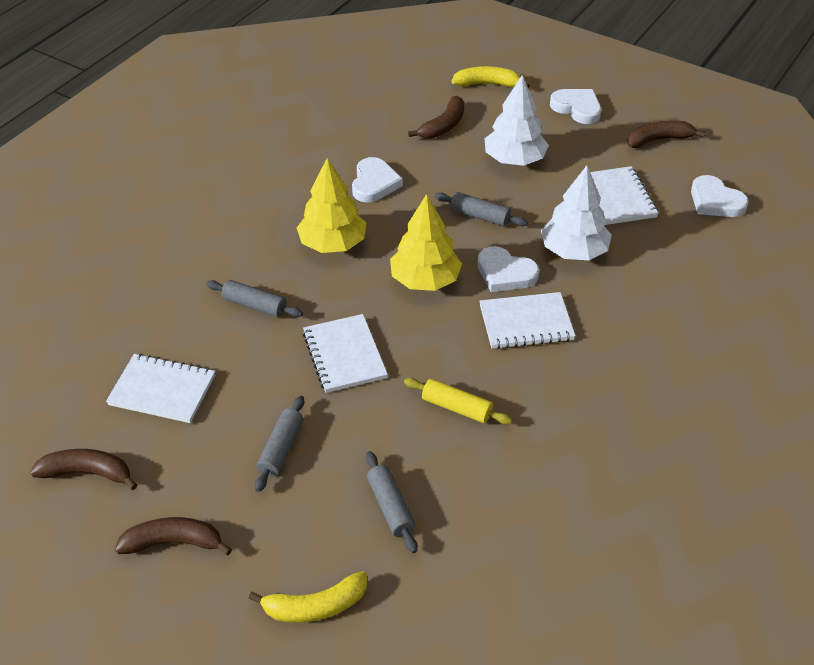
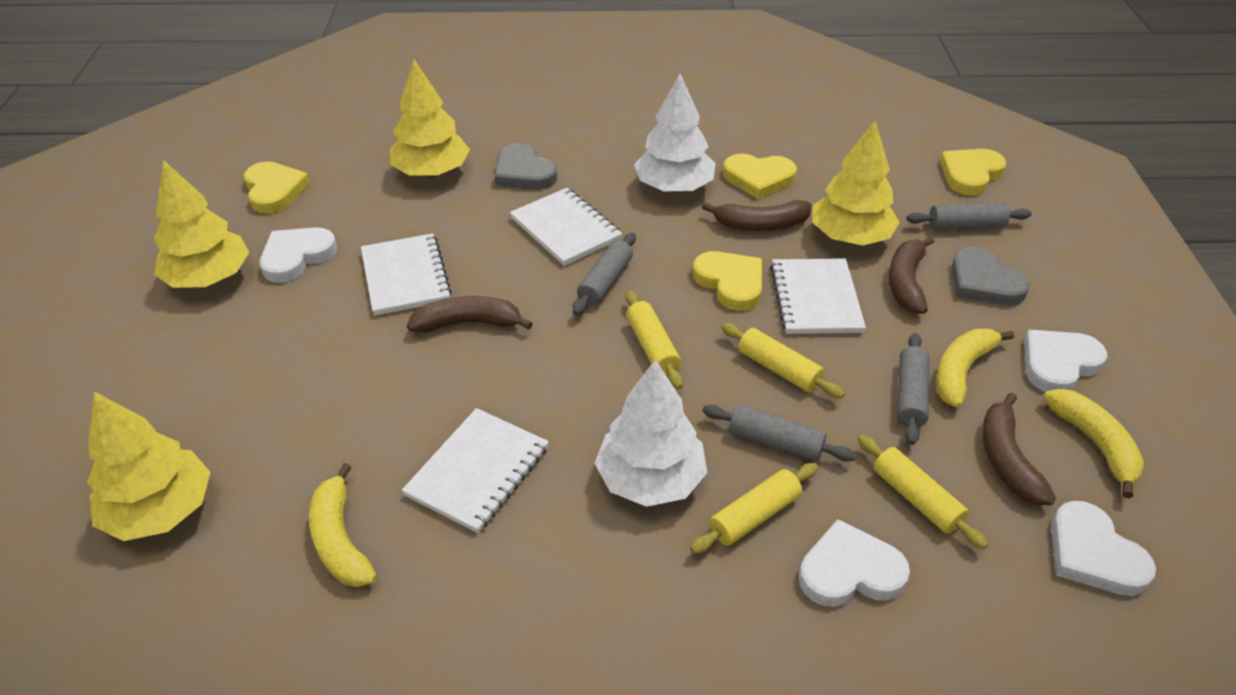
grey heart: 0 -> 2
yellow banana: 2 -> 3
yellow heart: 0 -> 4
yellow rolling pin: 1 -> 4
yellow tree: 2 -> 4

